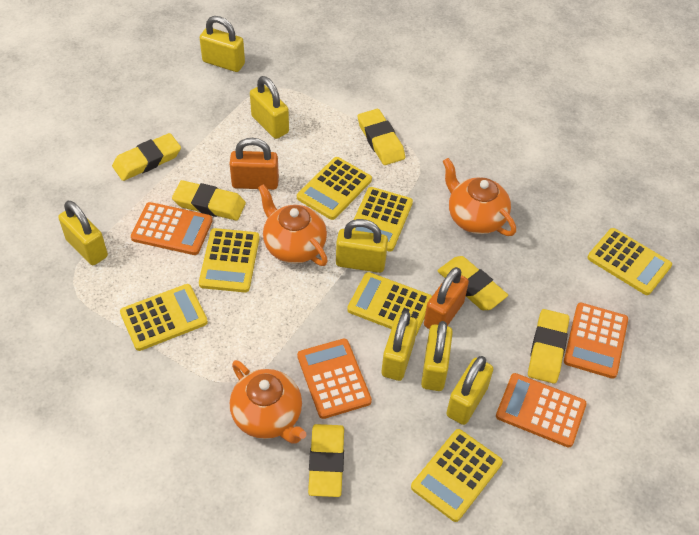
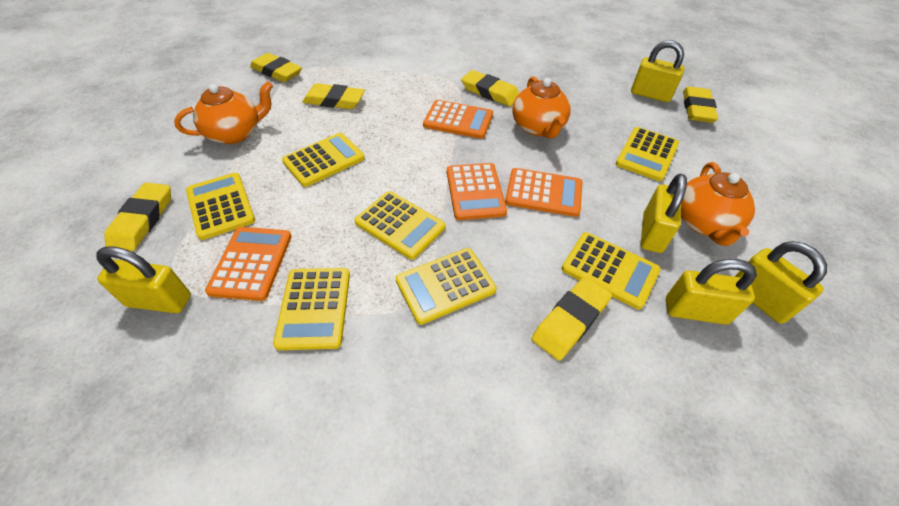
orange padlock: 2 -> 0
yellow padlock: 7 -> 5

